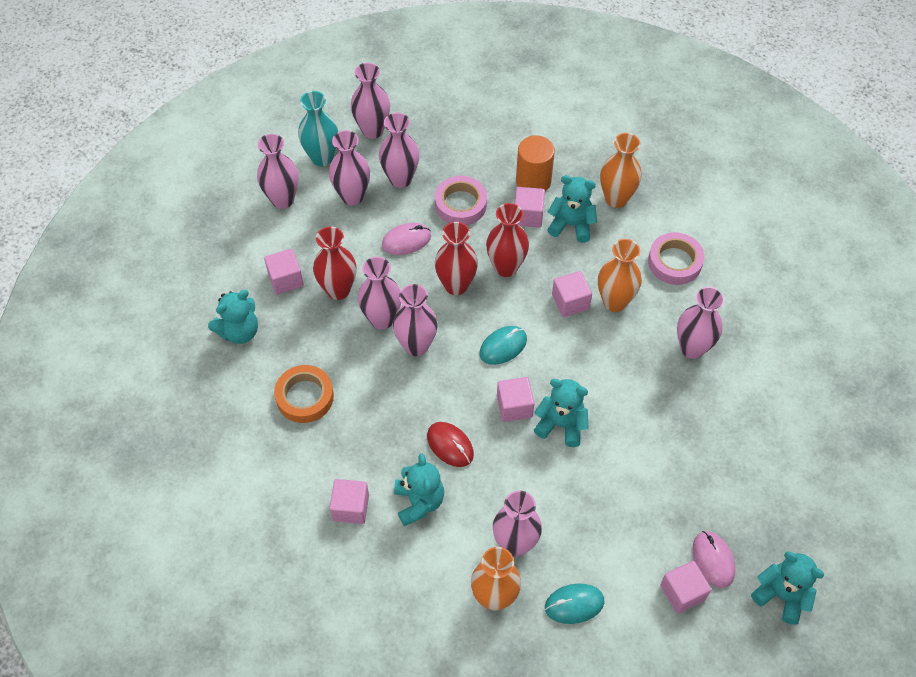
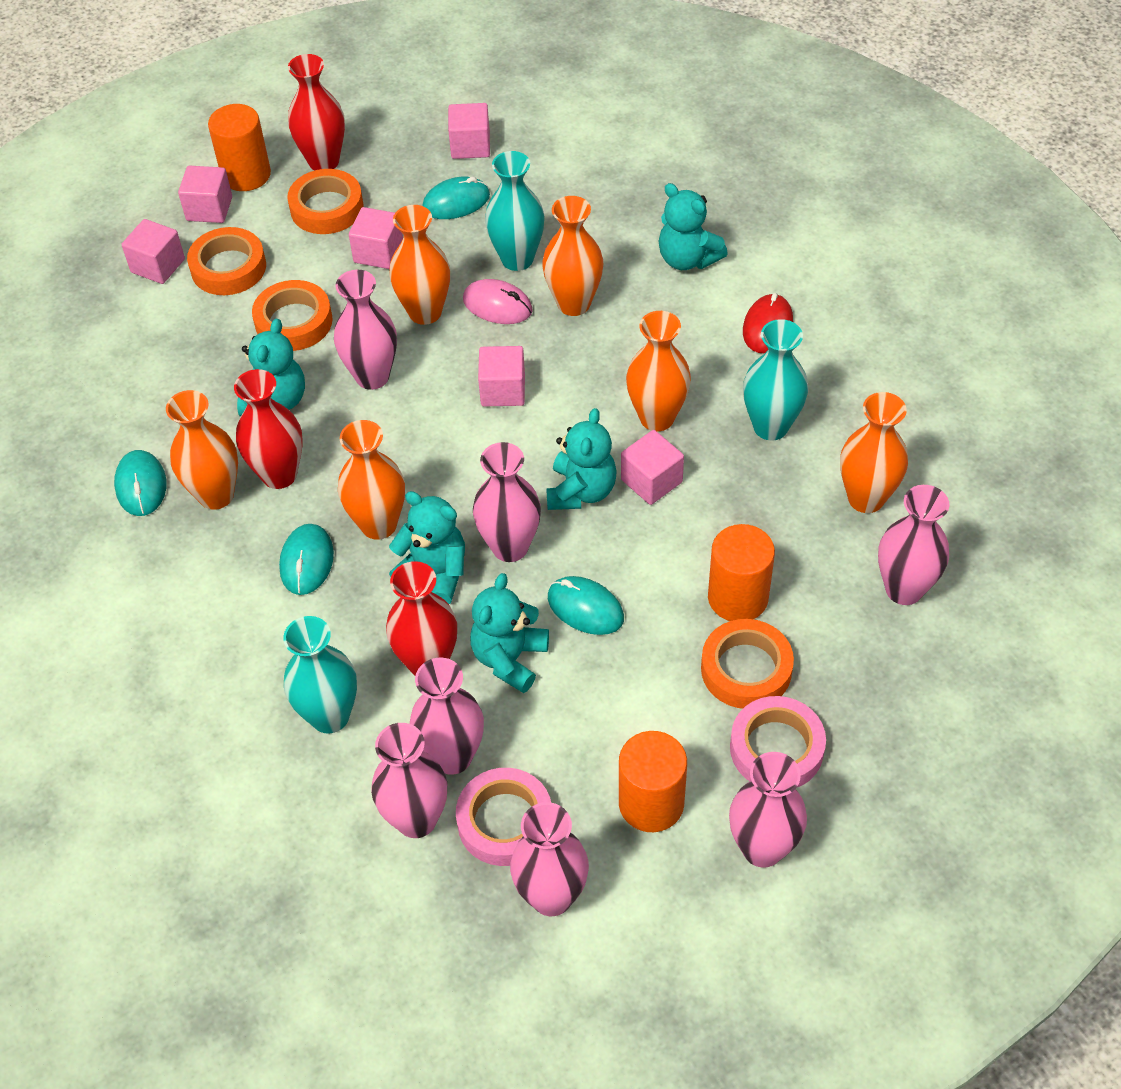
orange cylinder: 1 -> 3
orange tape: 1 -> 4
orange vase: 3 -> 6
pink mouse: 2 -> 1
pink vase: 8 -> 7
turquoise mouse: 2 -> 4
turquoise vase: 1 -> 3

